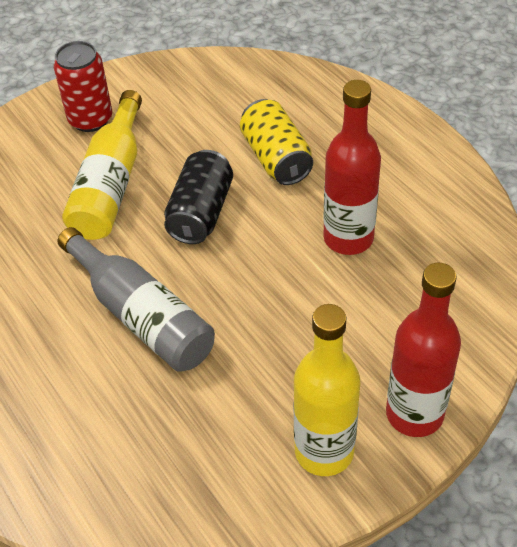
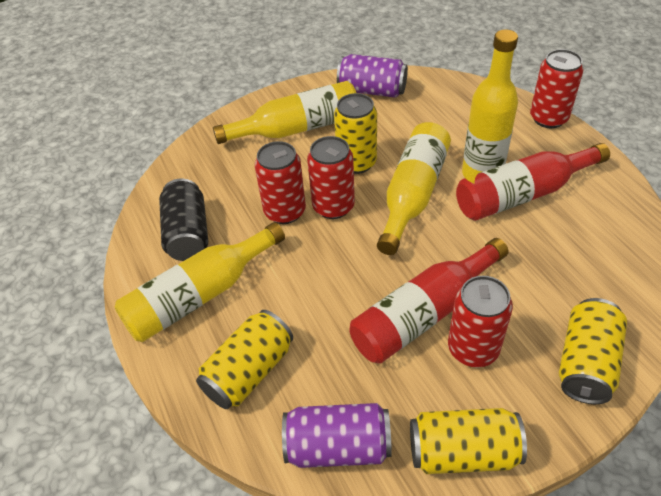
grey bottle: 1 -> 0
purple can: 0 -> 2
red can: 1 -> 4
yellow bottle: 2 -> 4
yellow can: 1 -> 4

